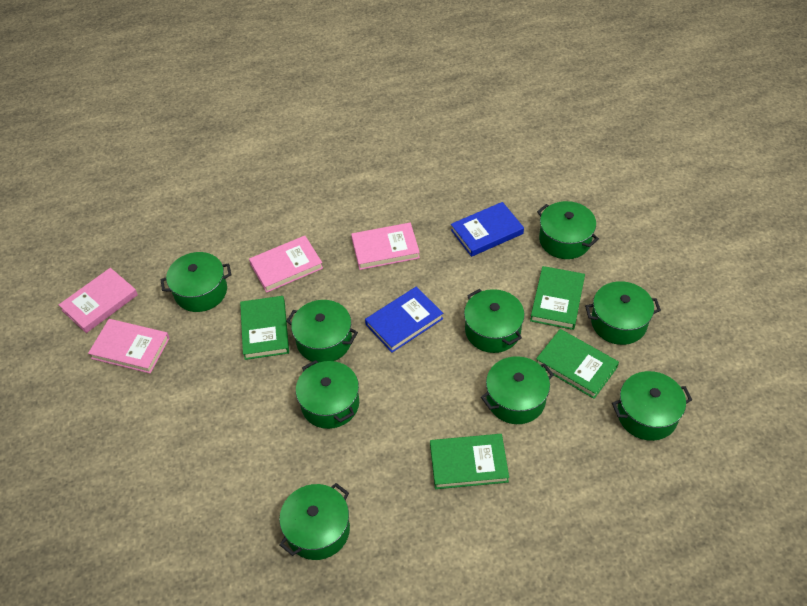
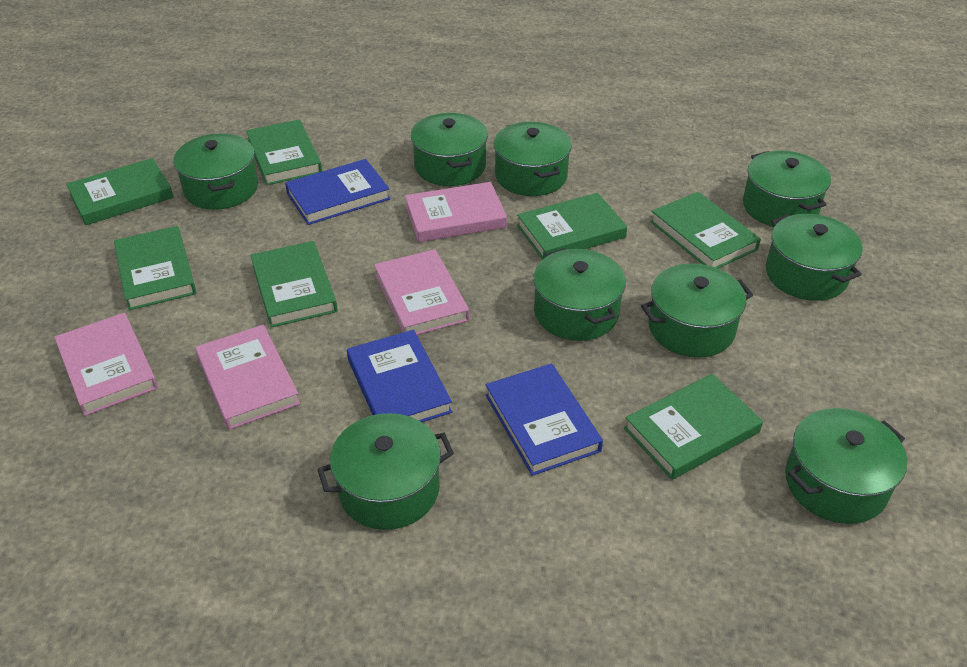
blue book: 2 -> 3
green book: 4 -> 7

